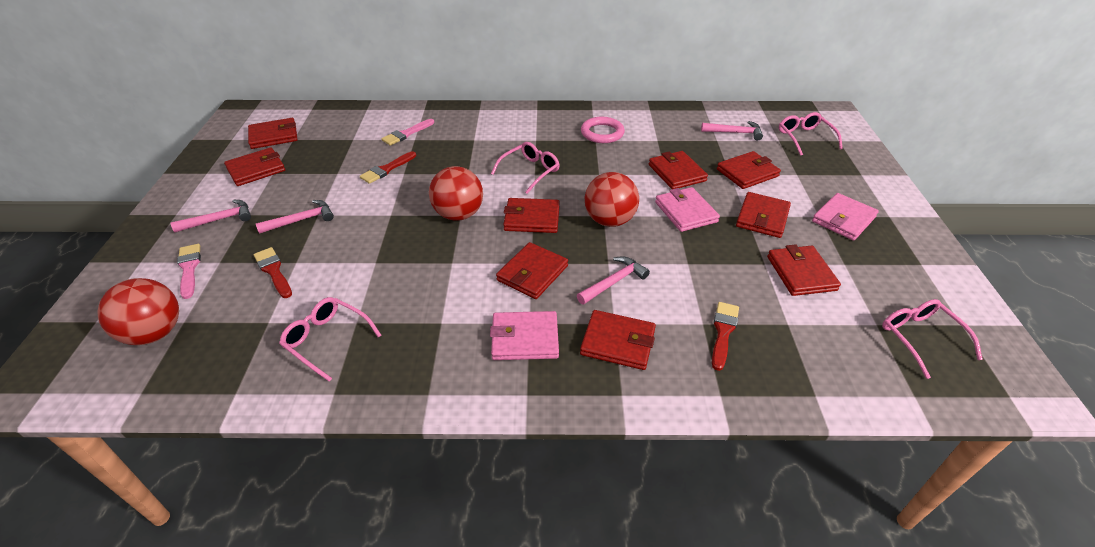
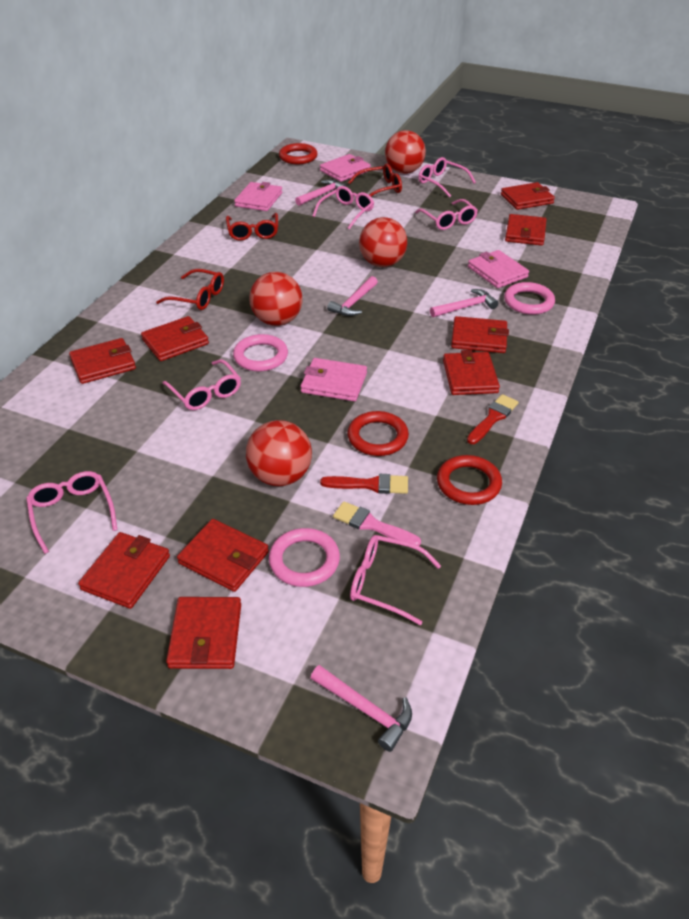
pink brush: 2 -> 1
pink glasses: 4 -> 6
pink ring: 1 -> 3
pink wallet: 3 -> 4
red ball: 3 -> 4
red brush: 3 -> 2
red glasses: 0 -> 3
red ring: 0 -> 3

